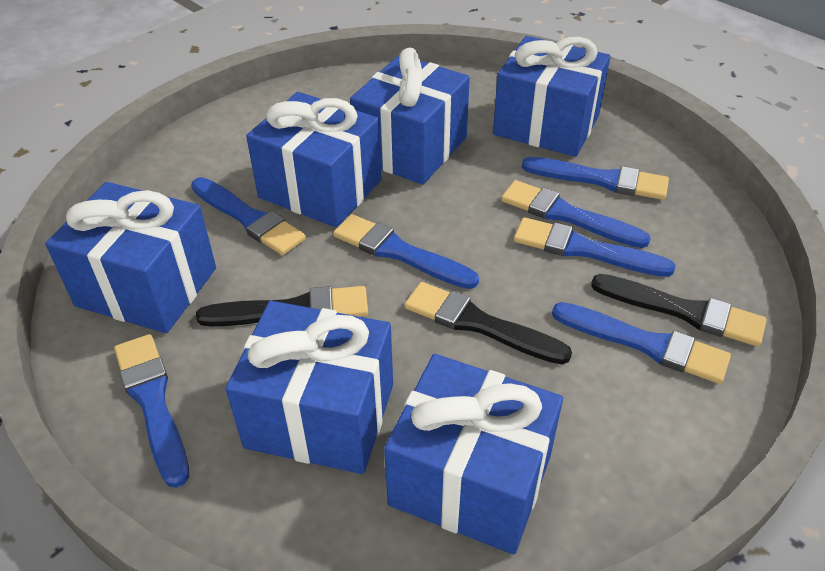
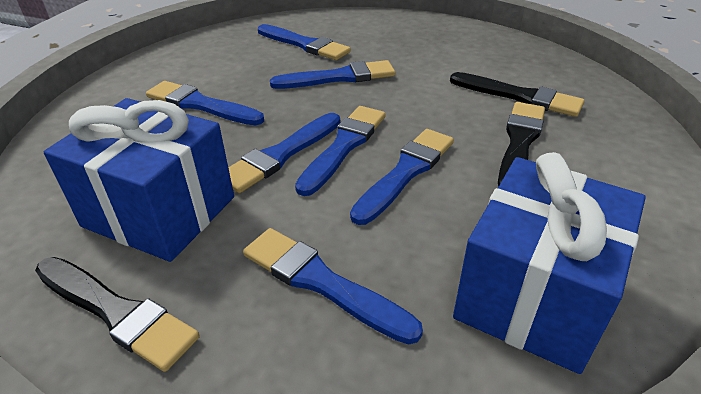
blue gift: 6 -> 2

